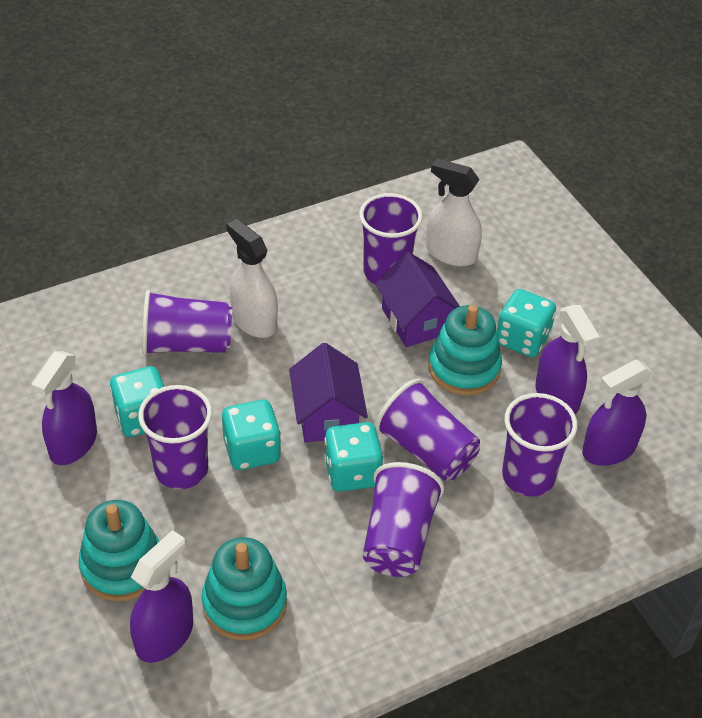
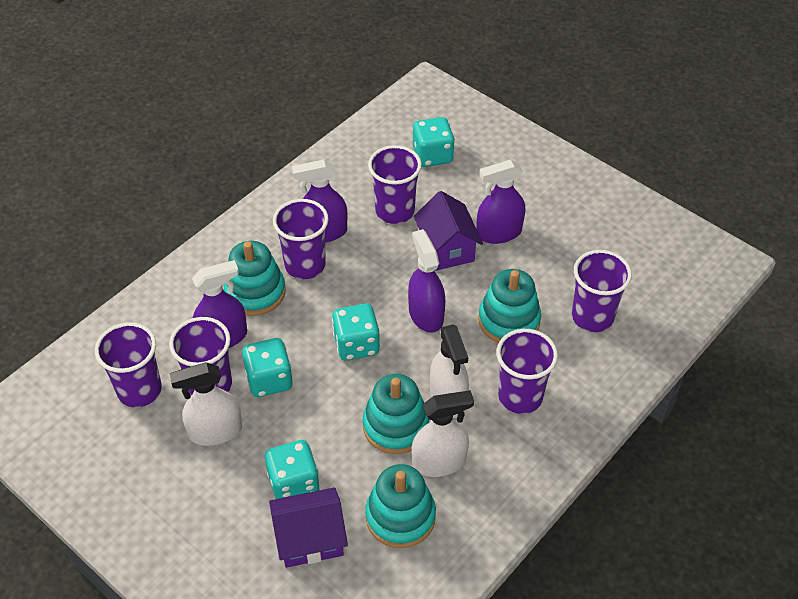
turquoise stacking toy: 3 -> 4
white spray bottle: 2 -> 3

